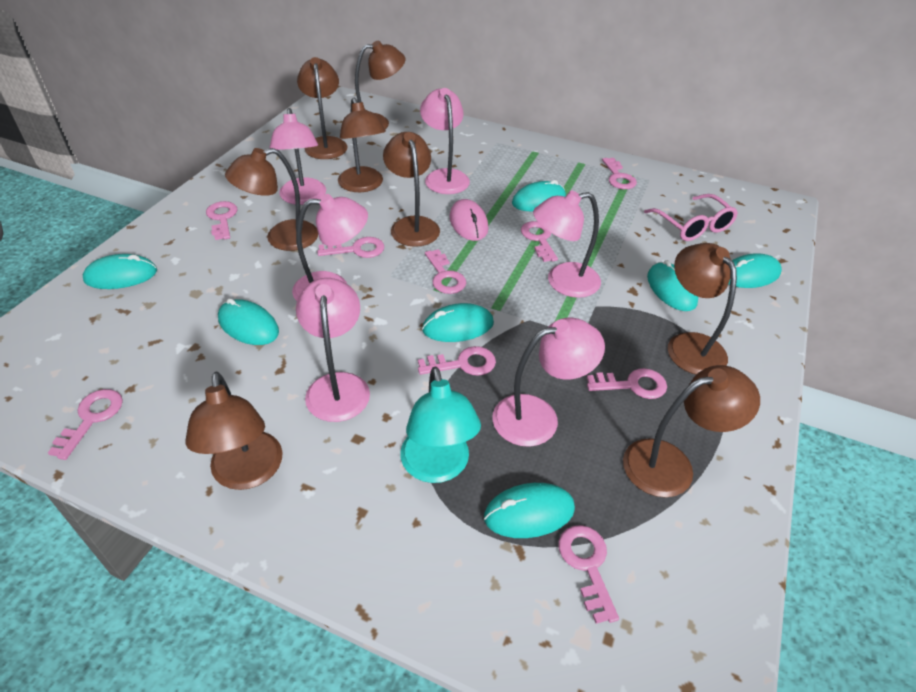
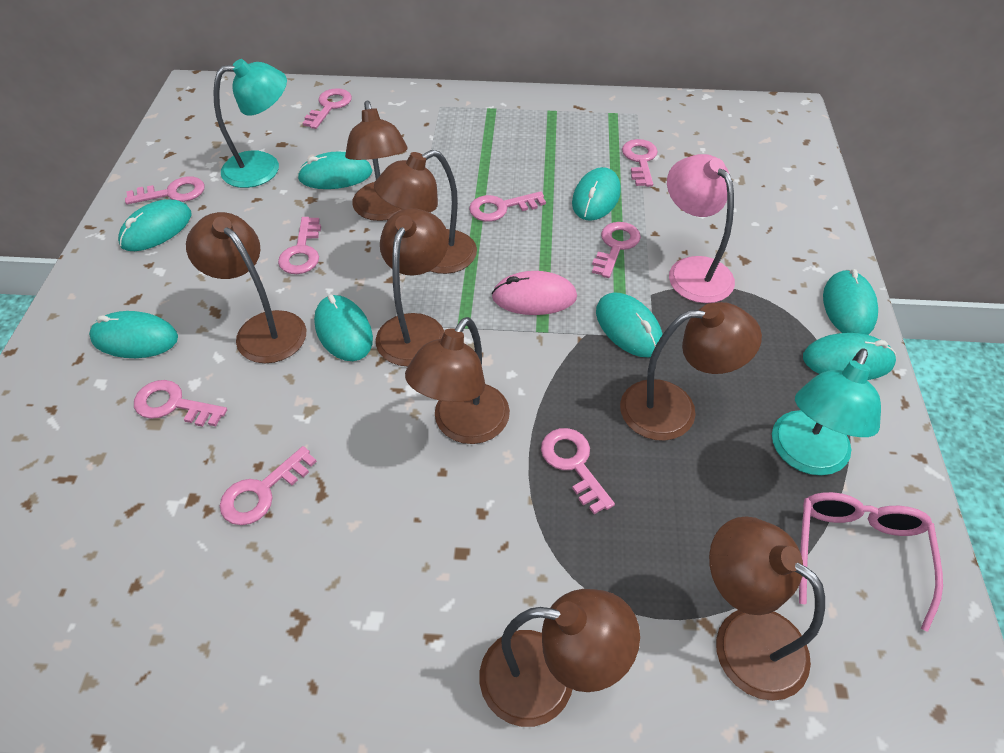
pink lamp: 6 -> 1
turquoise lamp: 1 -> 2
turquoise mouse: 7 -> 8

